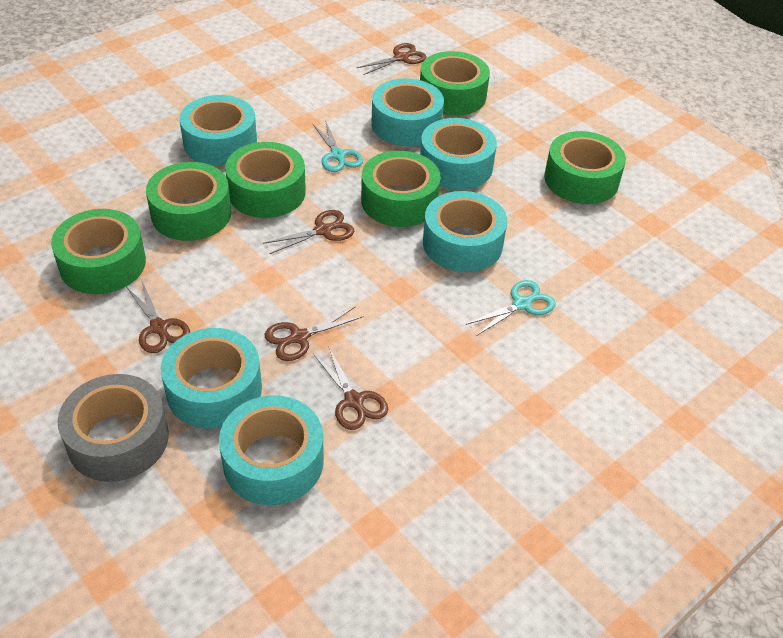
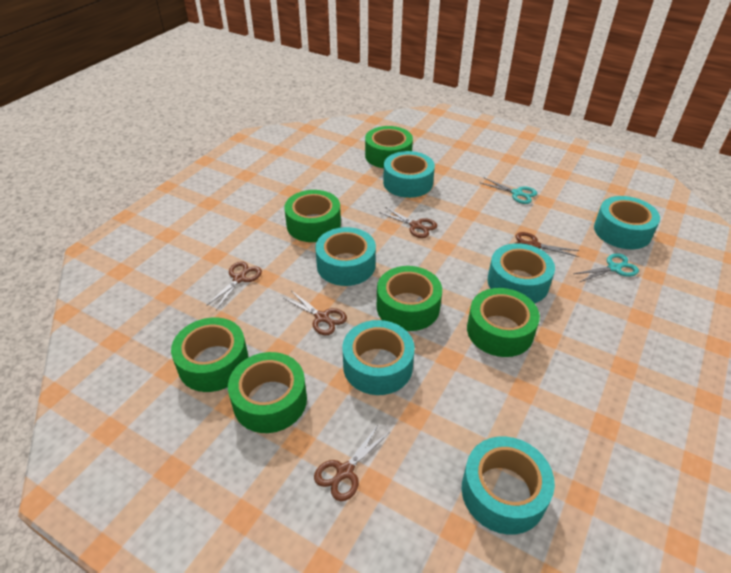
grey tape: 1 -> 0

